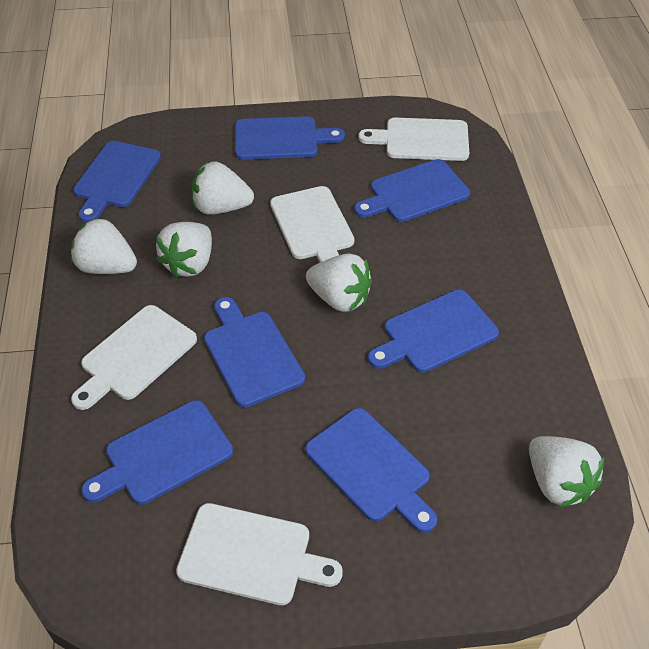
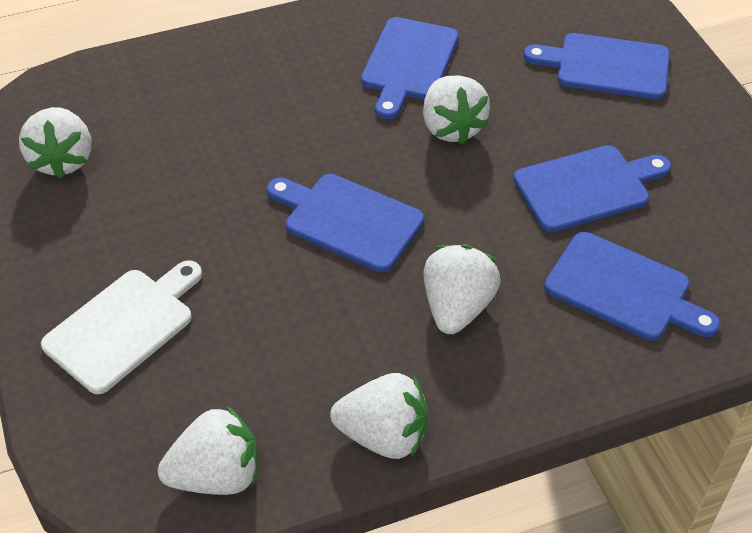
blue cutting board: 7 -> 5
white cutting board: 4 -> 1

